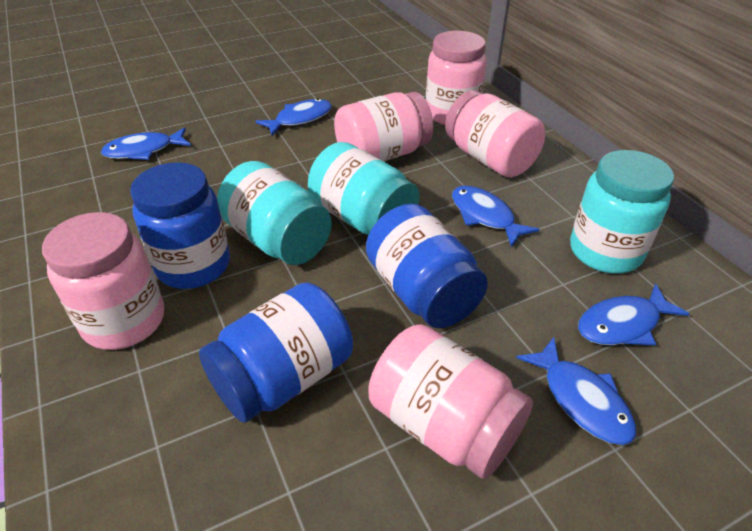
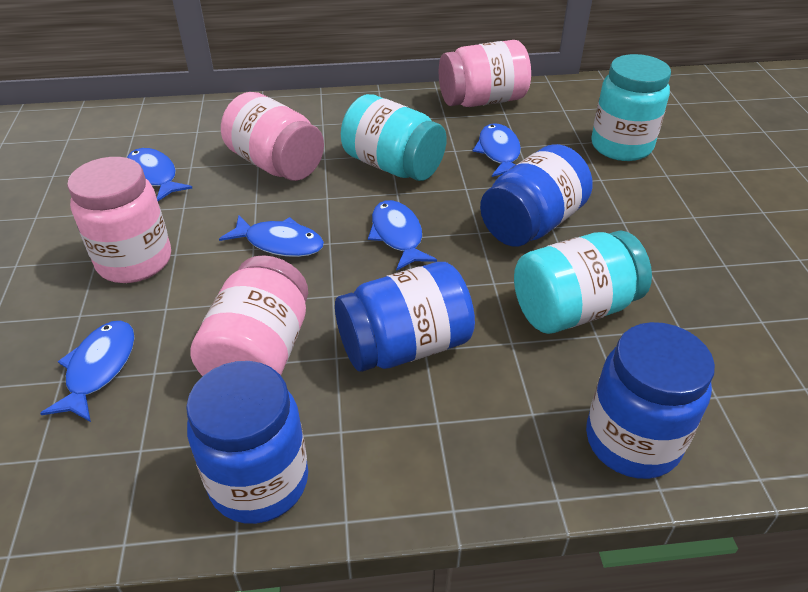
blue jar: 3 -> 4
pink jar: 5 -> 4

